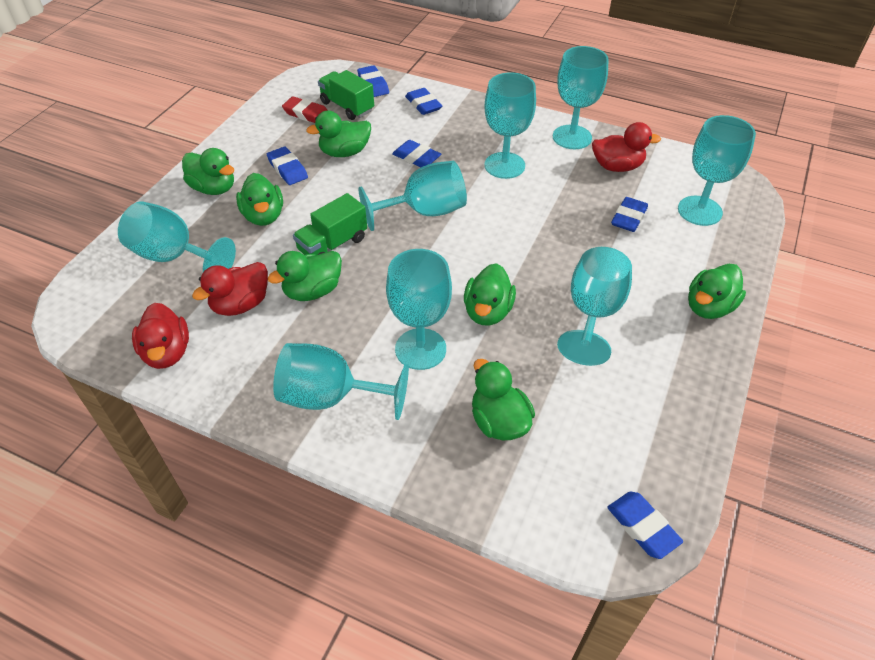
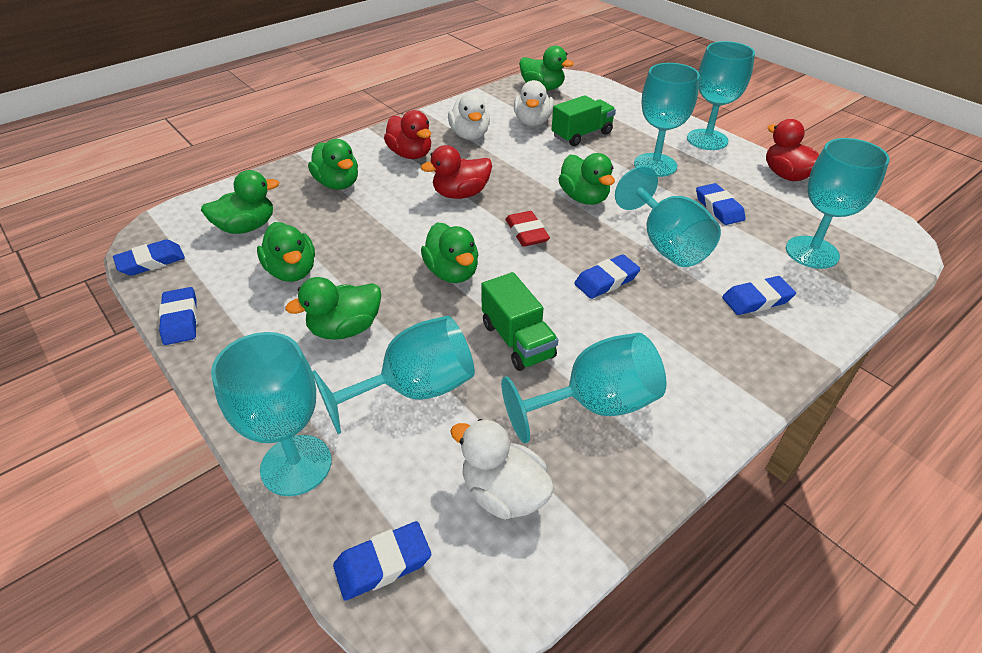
turquoise goblet: 8 -> 7
white duck: 0 -> 3

